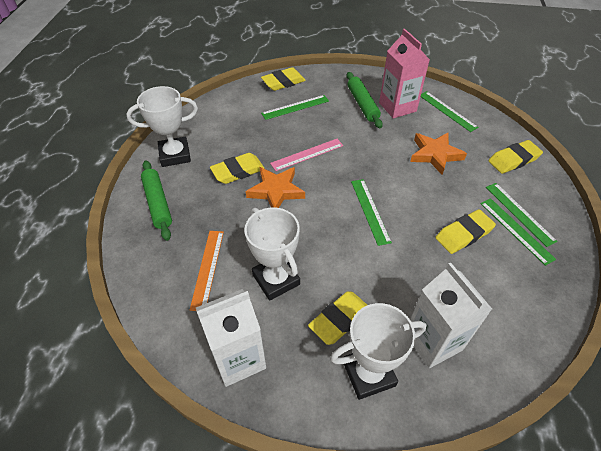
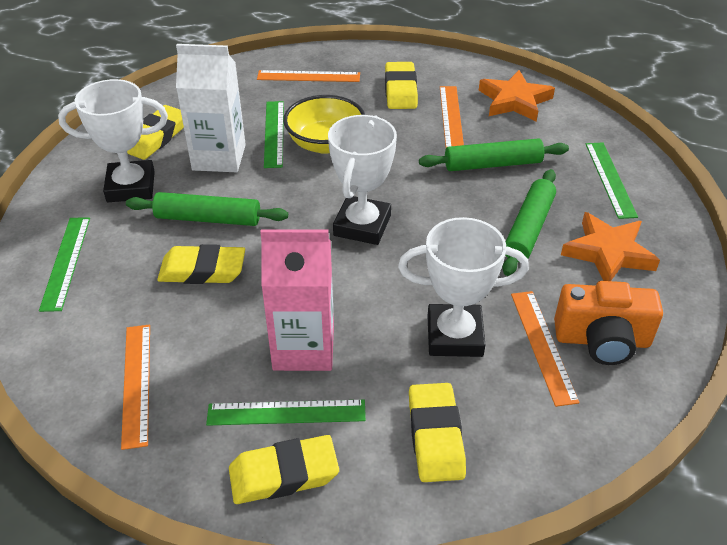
green rolling pin: 2 -> 3
green ruler: 5 -> 4
orange camera: 0 -> 1
orange ruler: 1 -> 4
pink ruler: 1 -> 0
white carton: 2 -> 1
yellow bowl: 0 -> 1

